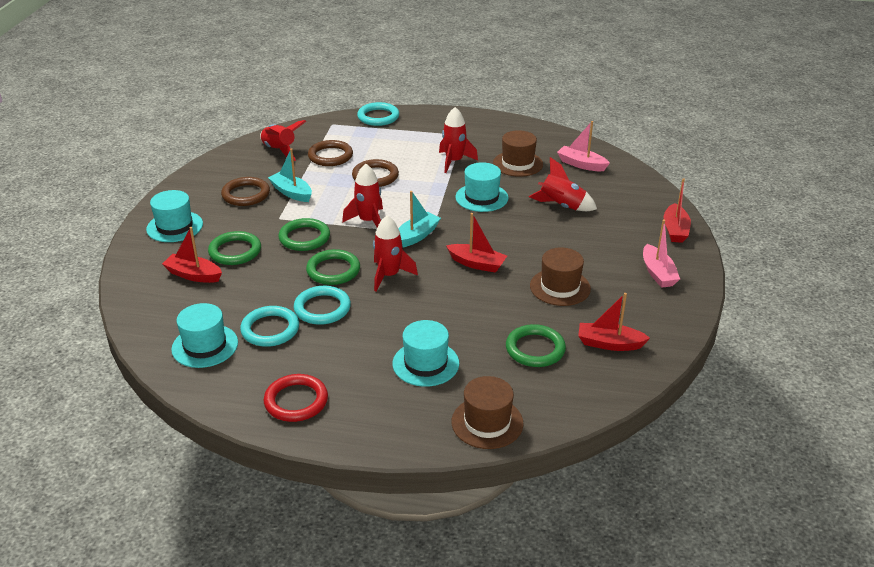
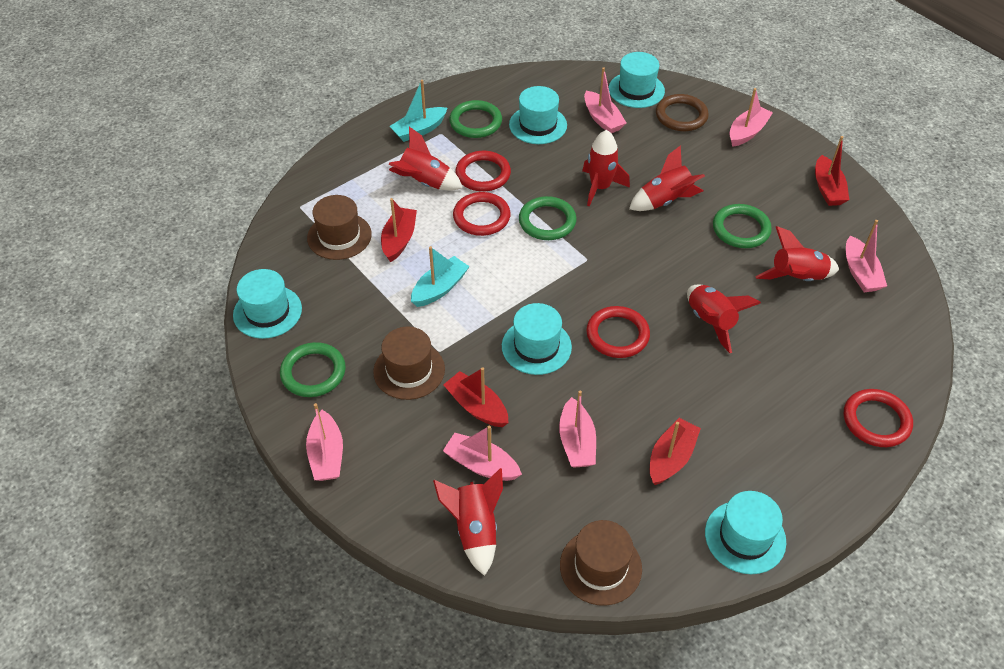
brown ring: 3 -> 1
pink boat: 2 -> 6
red ring: 1 -> 4
red rocket: 5 -> 6
turquoise hat: 4 -> 5
turquoise ring: 3 -> 0

